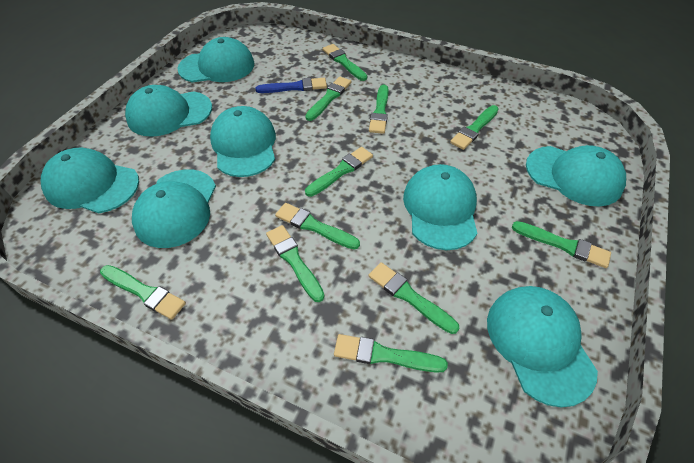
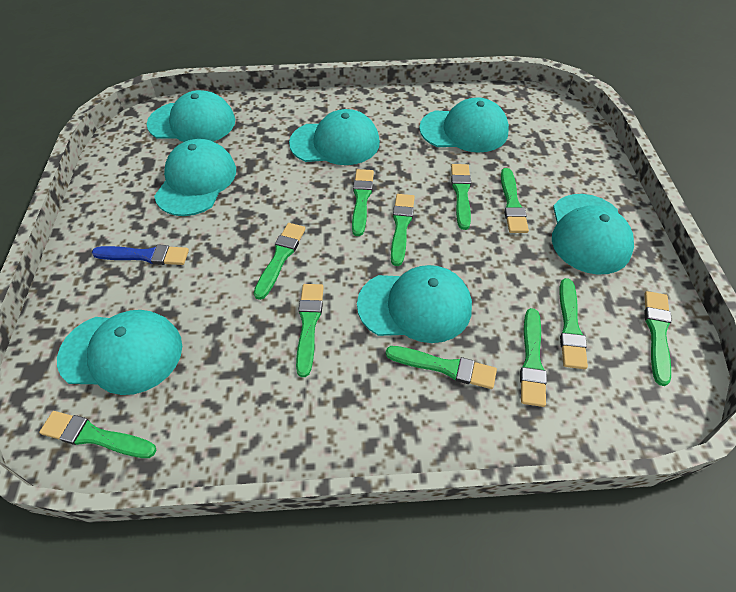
turquoise cap: 8 -> 7

